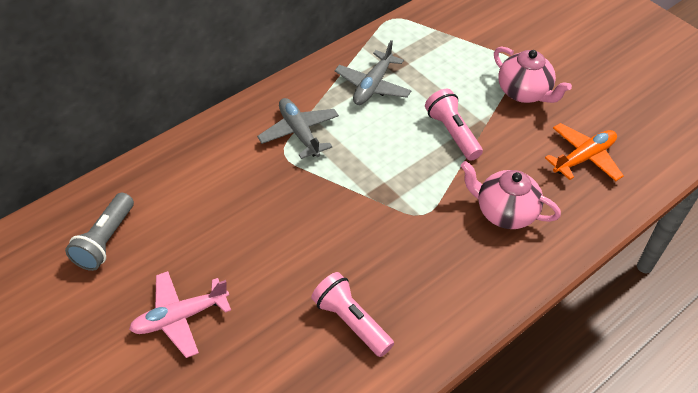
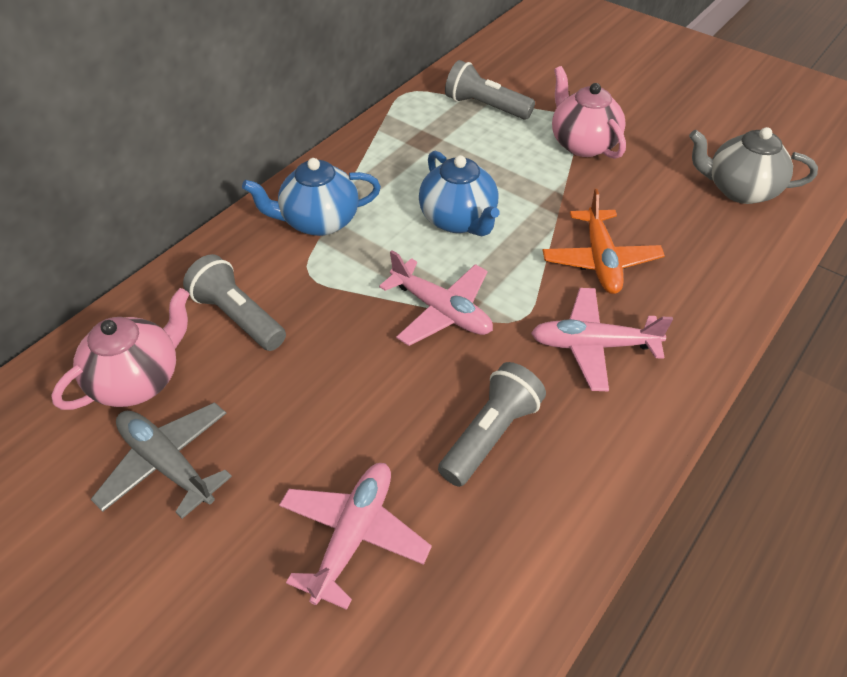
blue teapot: 0 -> 2
grey flashlight: 1 -> 3
grey plane: 2 -> 1
grey teapot: 0 -> 1
pink flashlight: 2 -> 0
pink plane: 1 -> 3

